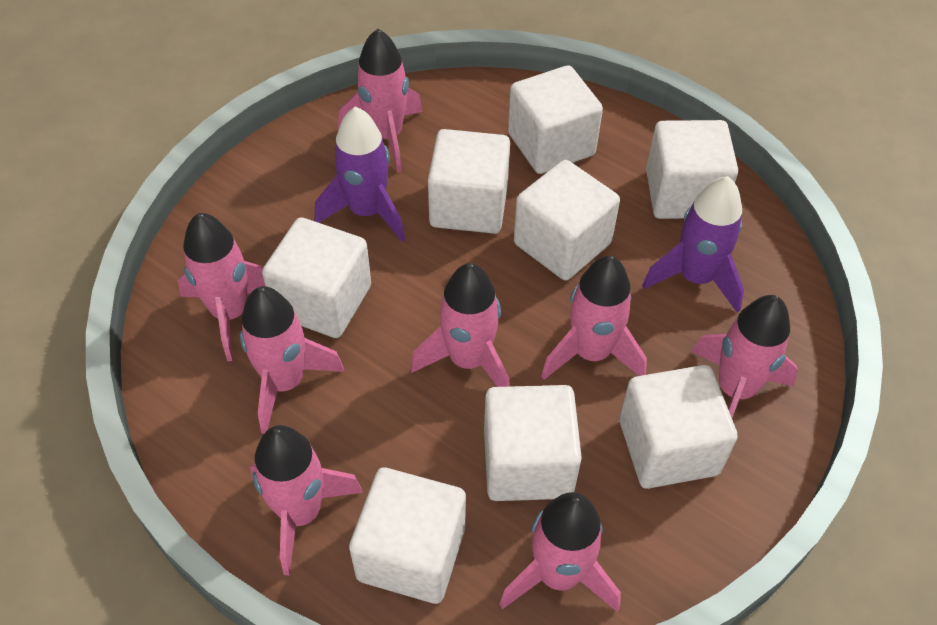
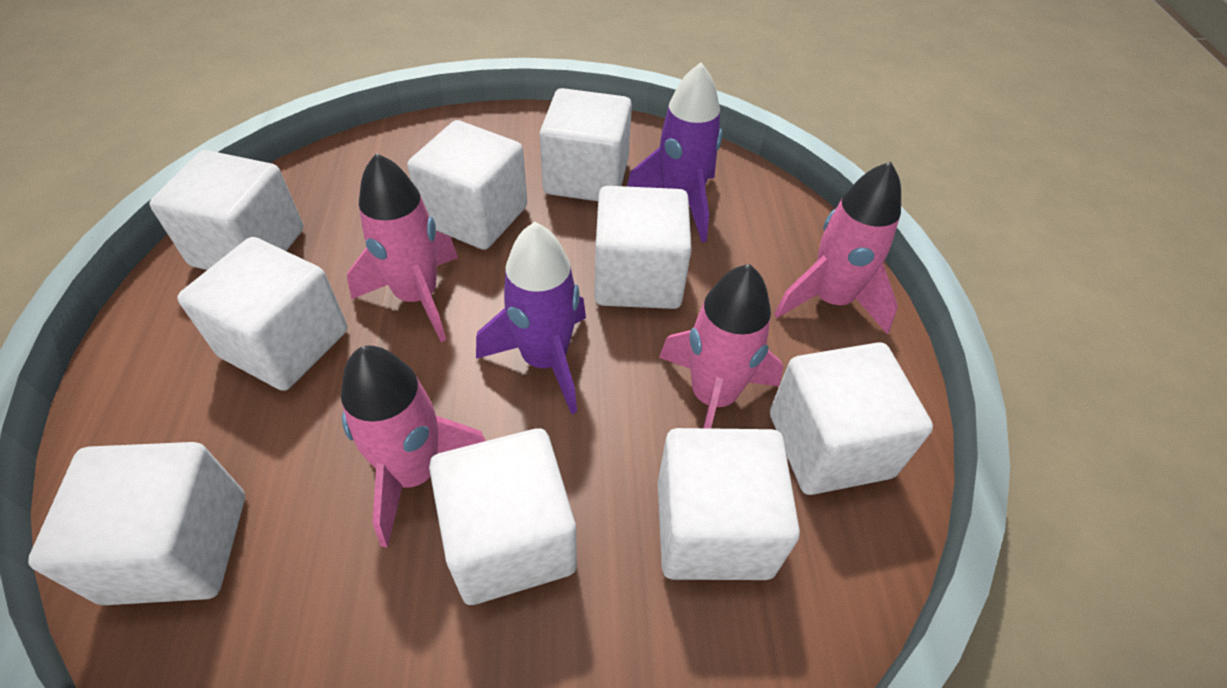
pink rocket: 8 -> 4
white cube: 8 -> 9

